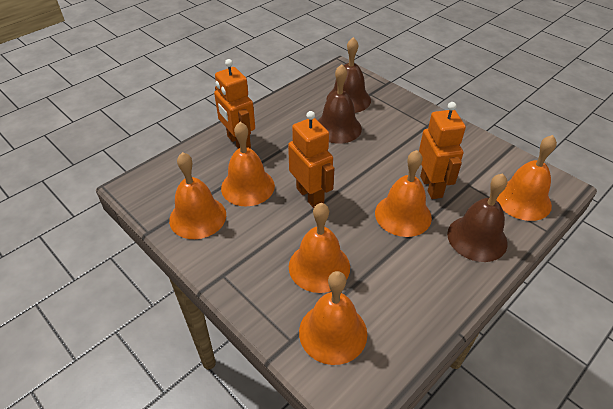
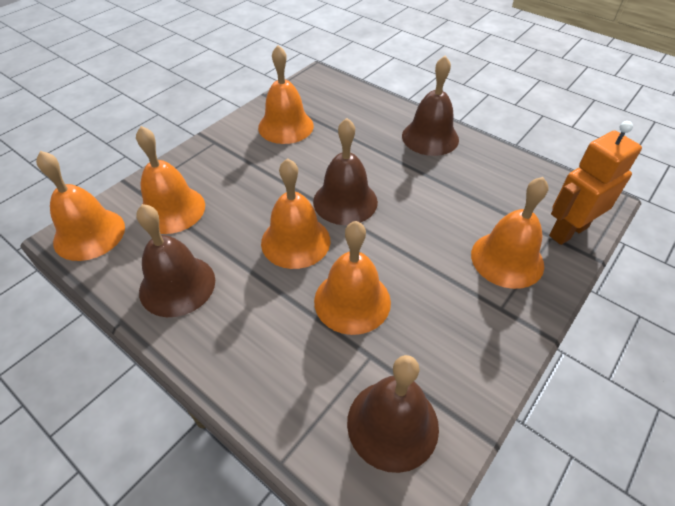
brown bell: 3 -> 4
orange robot: 3 -> 1

